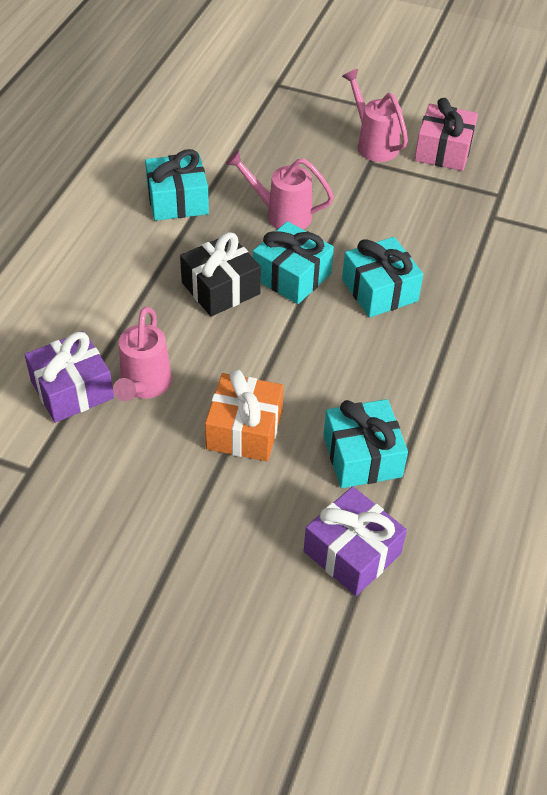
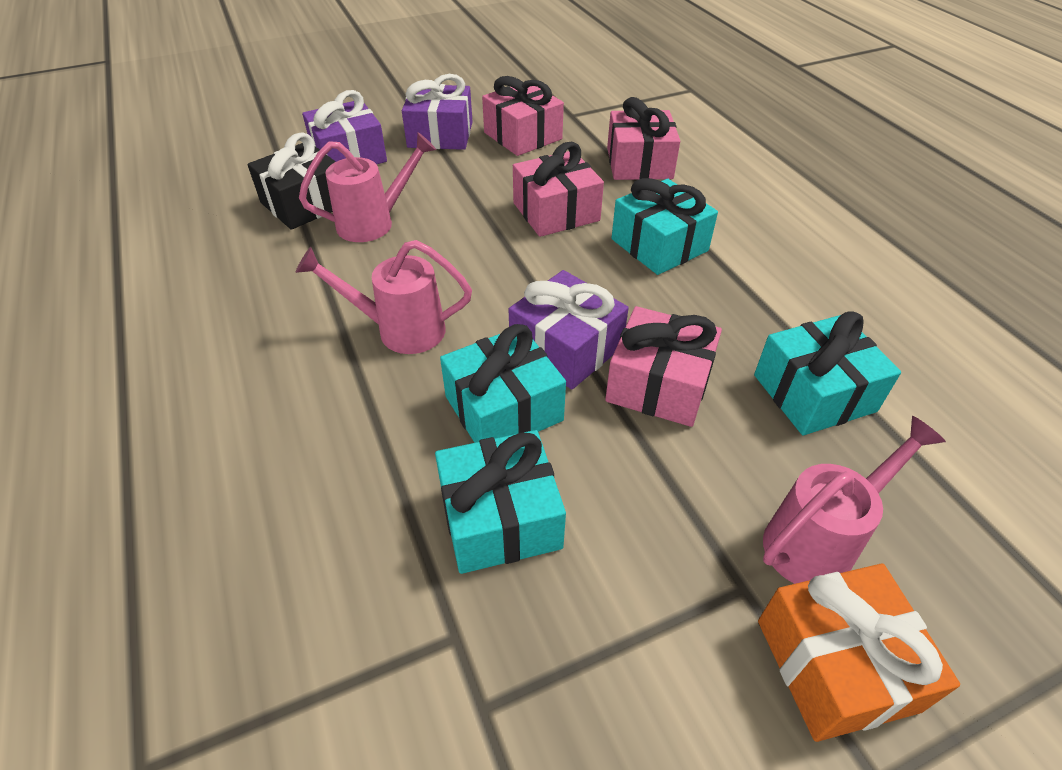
pink gift: 1 -> 4
purple gift: 2 -> 3

